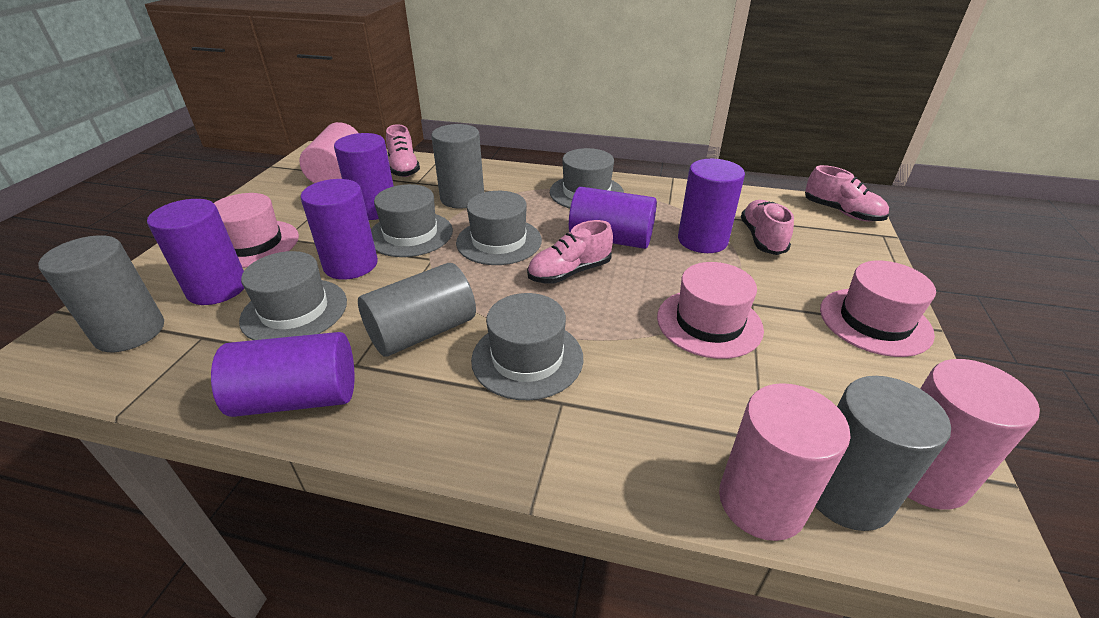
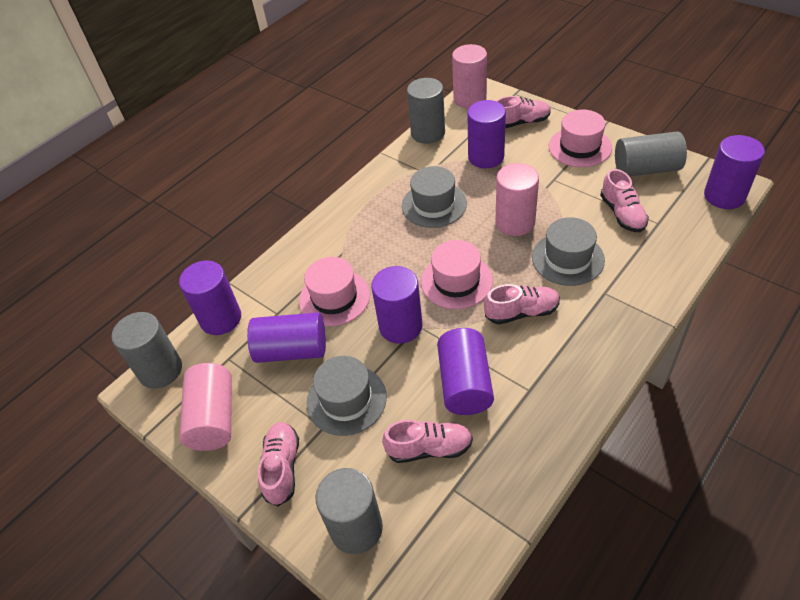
grey hat: 5 -> 3
pink shoe: 4 -> 5

